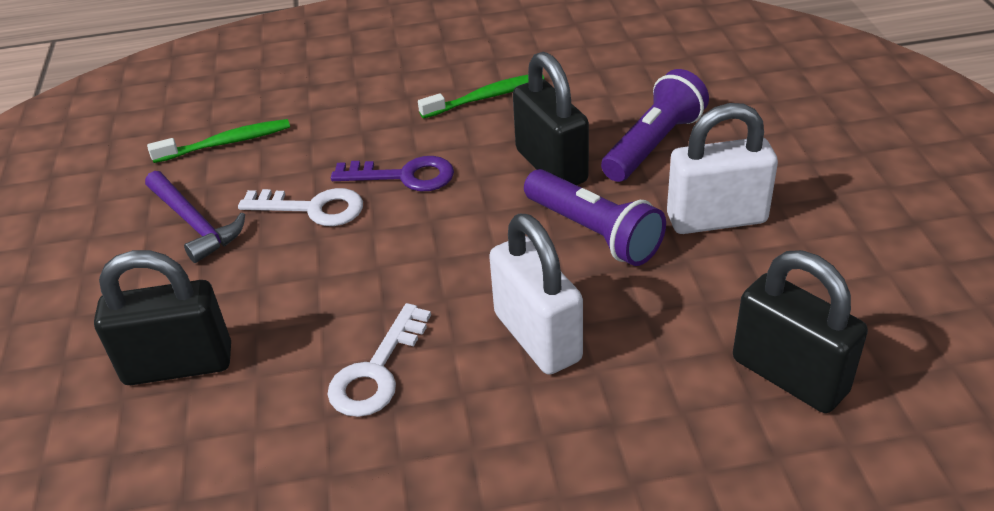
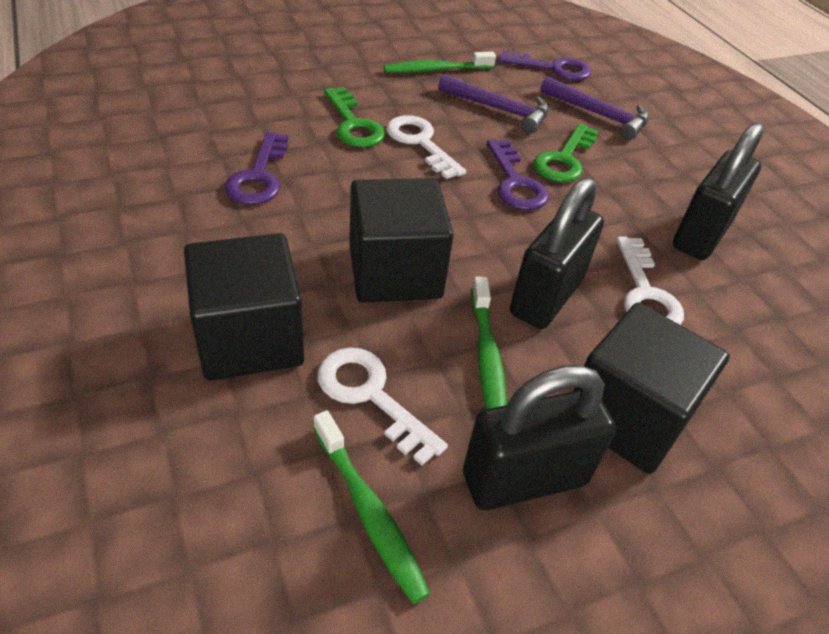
black cube: 0 -> 3
green key: 0 -> 2
green toothbrush: 2 -> 3
purple flashlight: 2 -> 0
purple hammer: 1 -> 2
purple key: 1 -> 3
white key: 2 -> 3
white padlock: 2 -> 0

